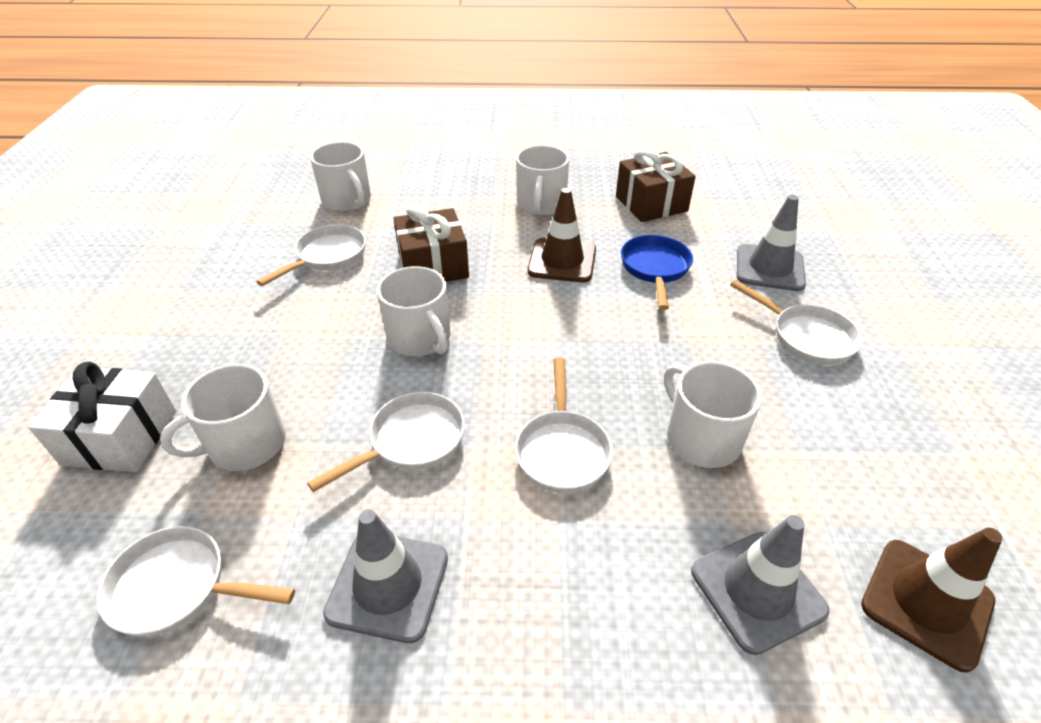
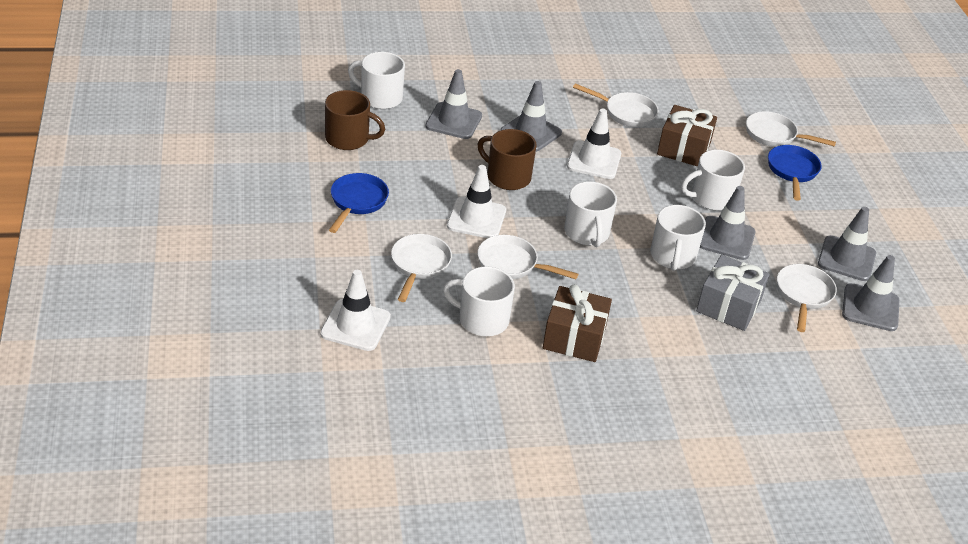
blue pan: 1 -> 2
brown mug: 0 -> 2
brown traffic cone: 2 -> 0
grey gift: 0 -> 1
grey traffic cone: 3 -> 5
white gift: 1 -> 0
white traffic cone: 0 -> 3

